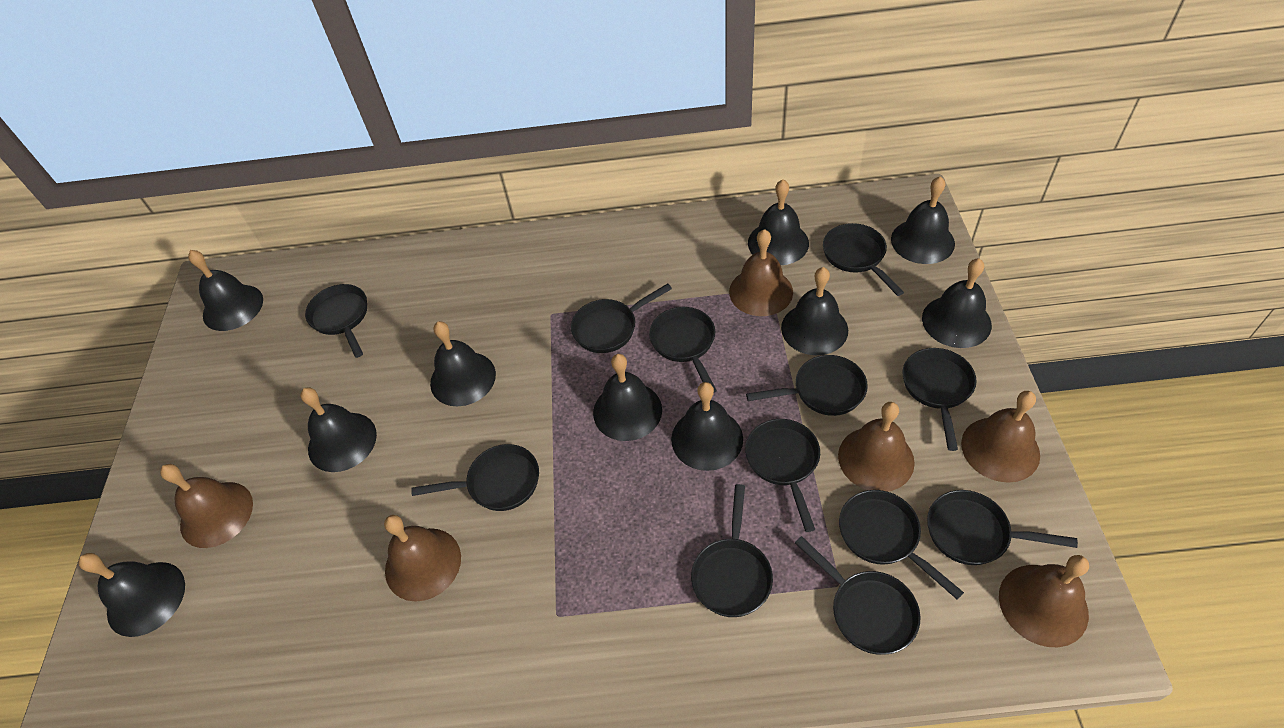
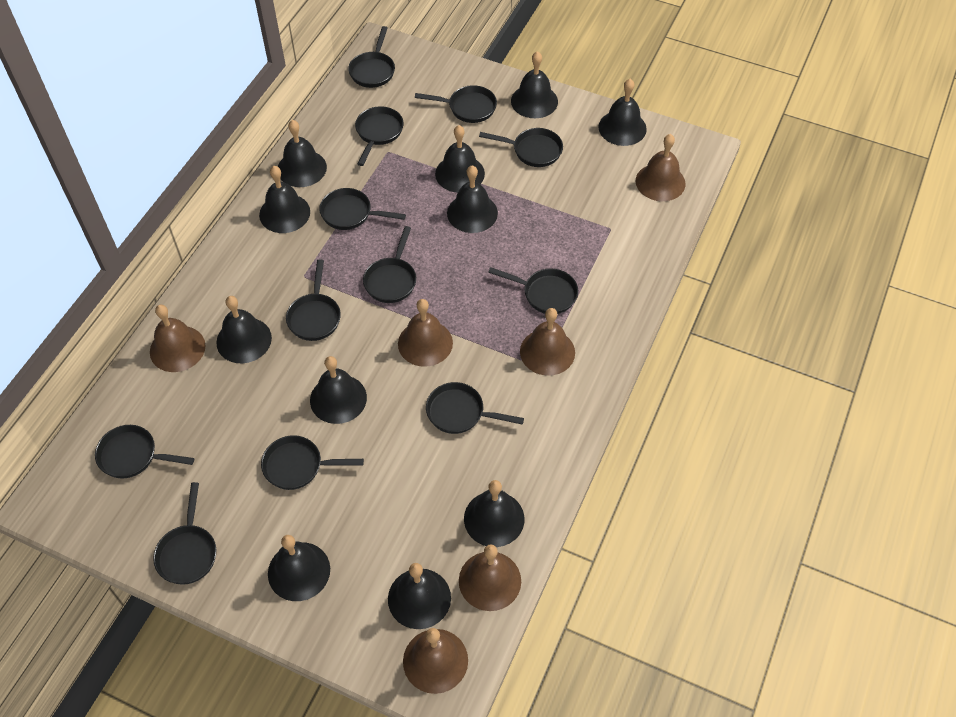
black bell: 10 -> 11

